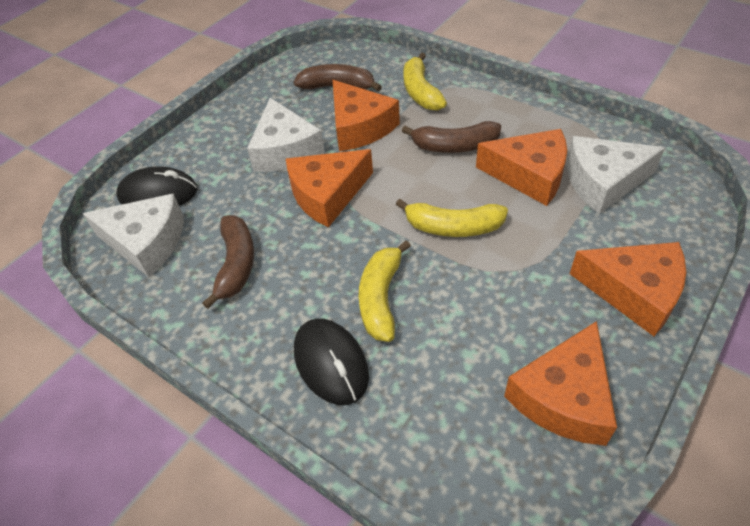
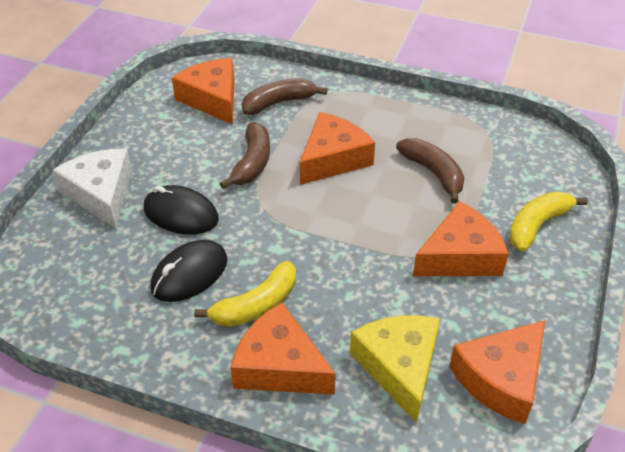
white cheese: 3 -> 1
yellow banana: 3 -> 2
yellow cheese: 0 -> 1

